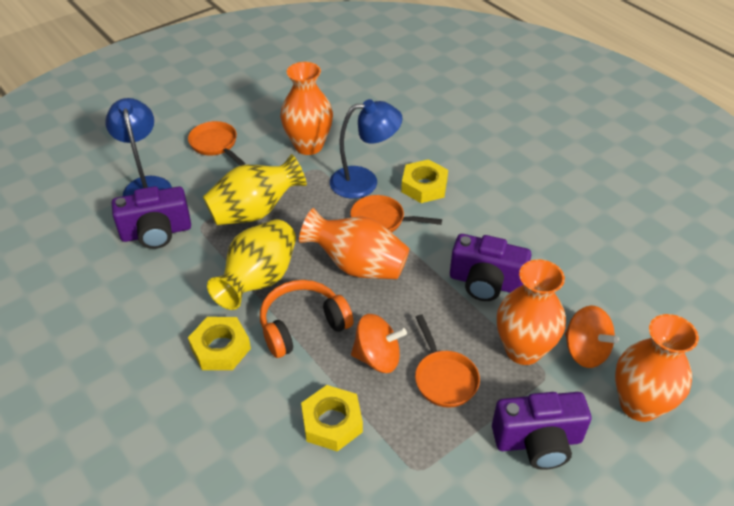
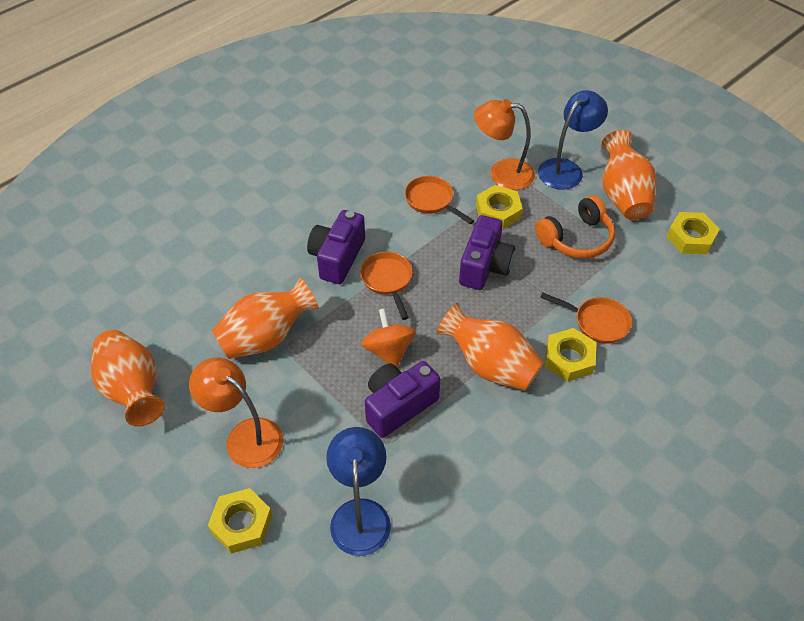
orange lamp: 0 -> 2
orange spinning top: 2 -> 1
yellow nut: 3 -> 4
yellow vase: 2 -> 0

